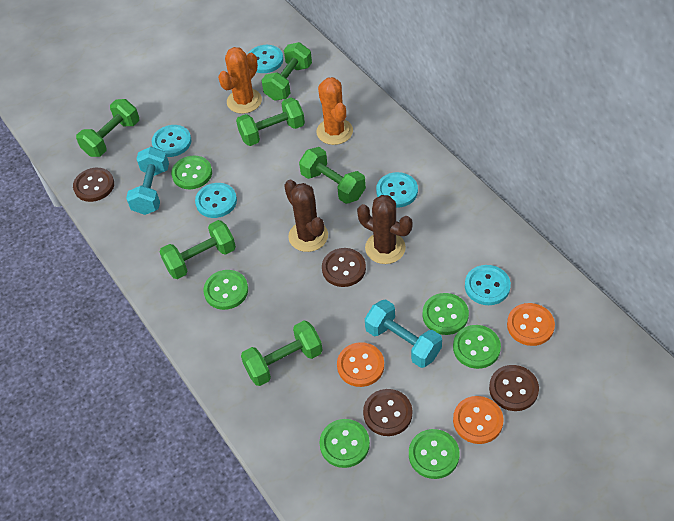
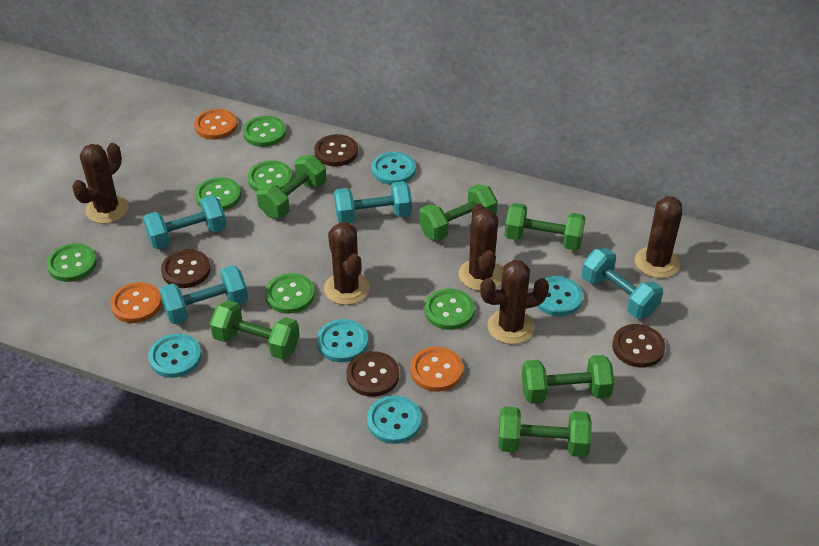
brown cactus: 2 -> 5
orange cactus: 2 -> 0
turquoise dumbbell: 2 -> 4

